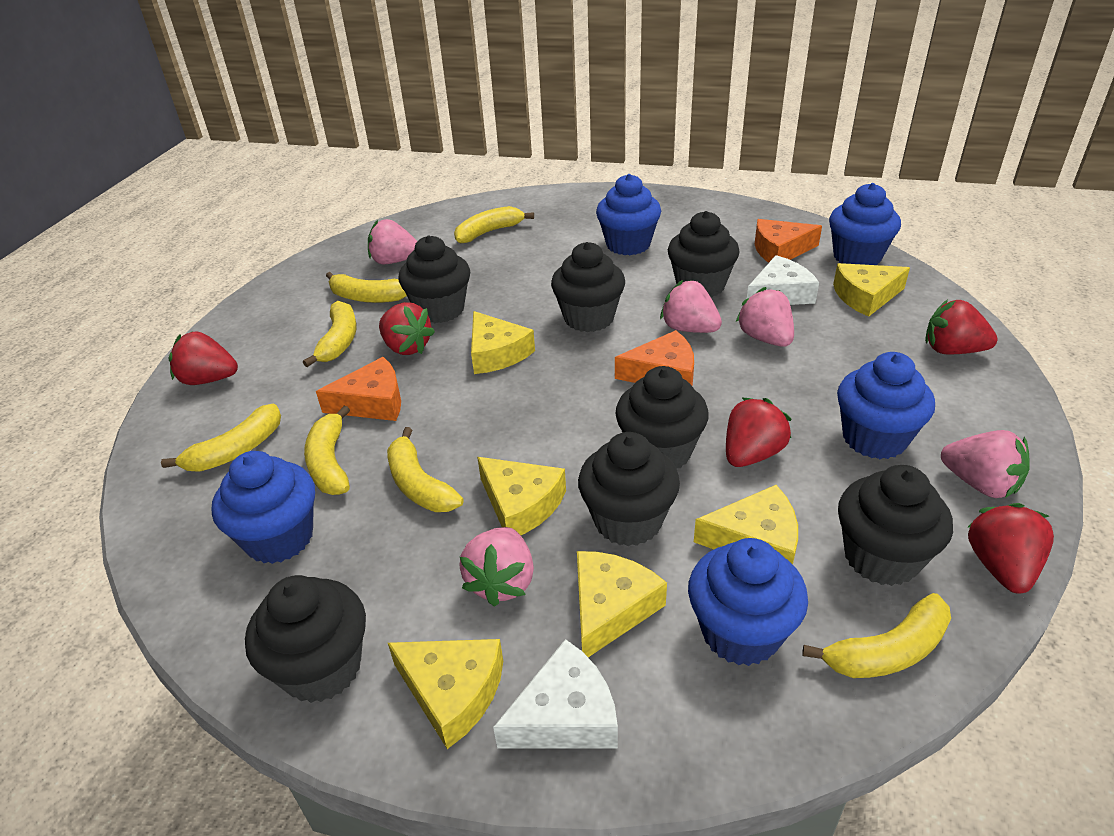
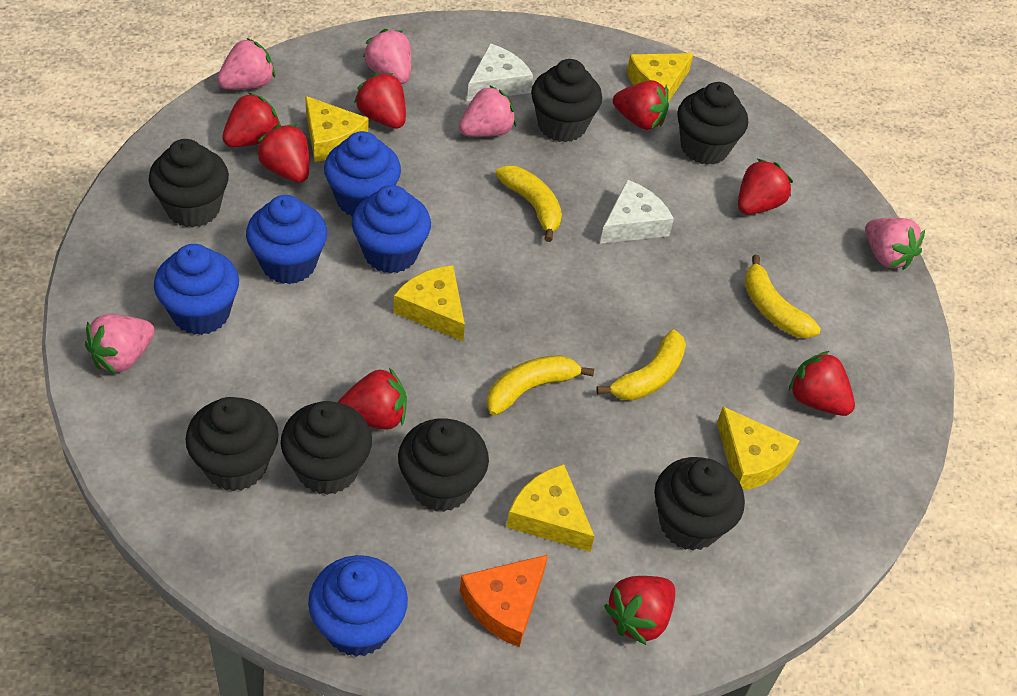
orange cheese: 3 -> 1
red strawberry: 5 -> 8
yellow banana: 7 -> 4
yellow cheese: 6 -> 5

